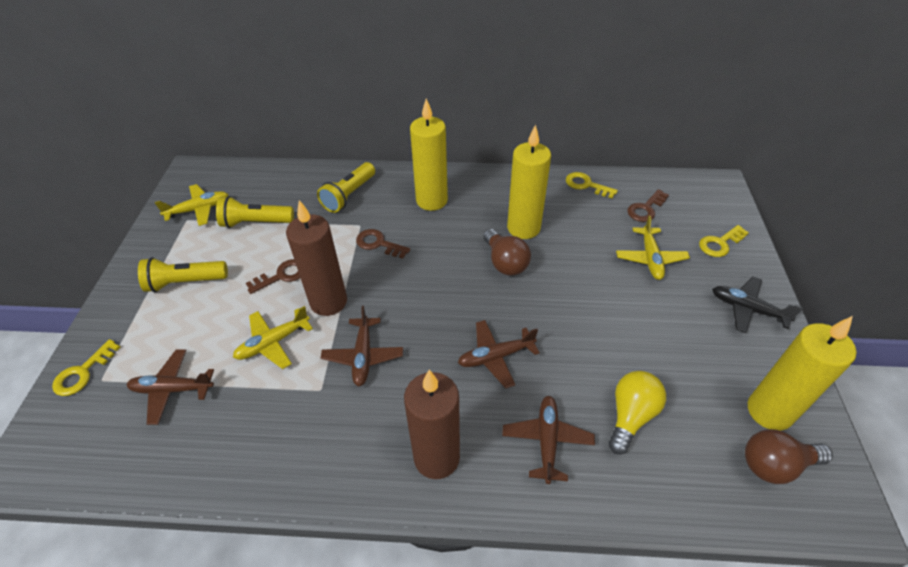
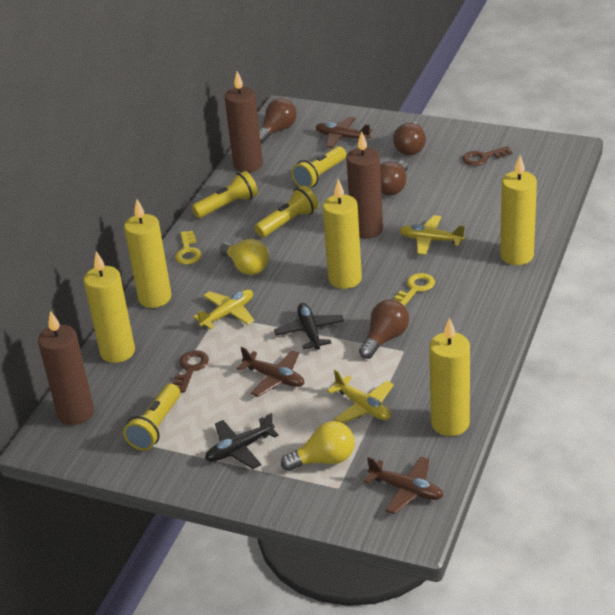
black plane: 1 -> 2
brown candle: 2 -> 3
brown key: 3 -> 2
brown light bulb: 2 -> 4
brown plane: 4 -> 3
yellow candle: 3 -> 5
yellow flashlight: 3 -> 4
yellow key: 3 -> 2
yellow light bulb: 1 -> 2

